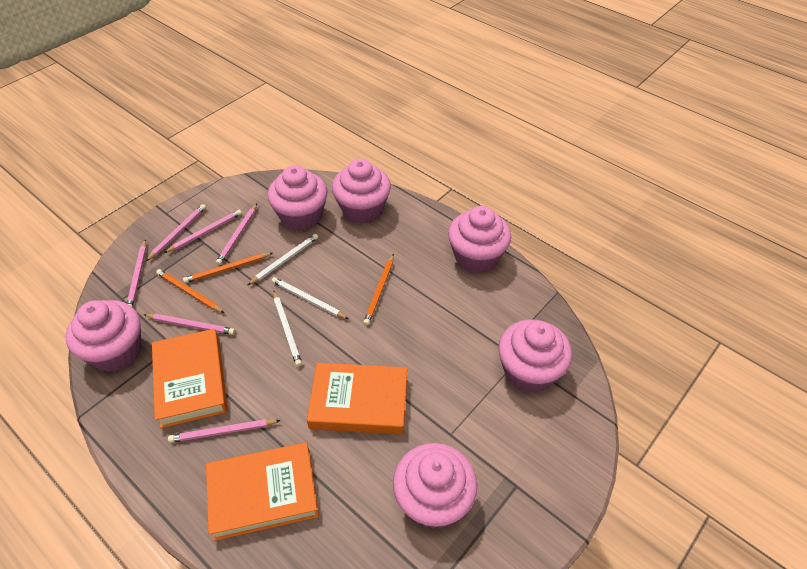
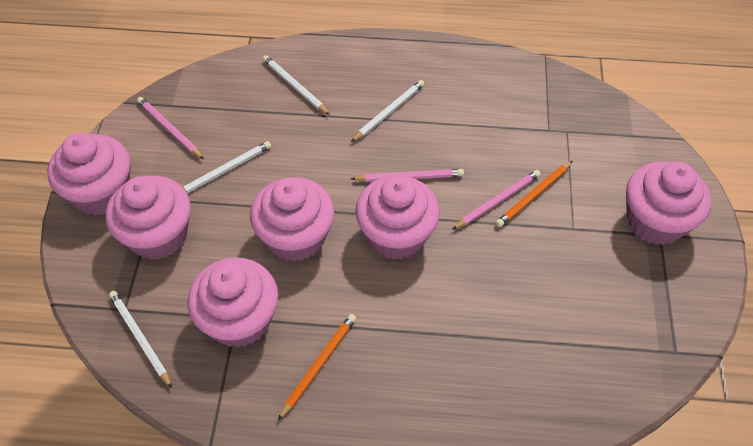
orange book: 3 -> 0
orange pencil: 3 -> 2
pink pencil: 6 -> 3
white pencil: 3 -> 4

